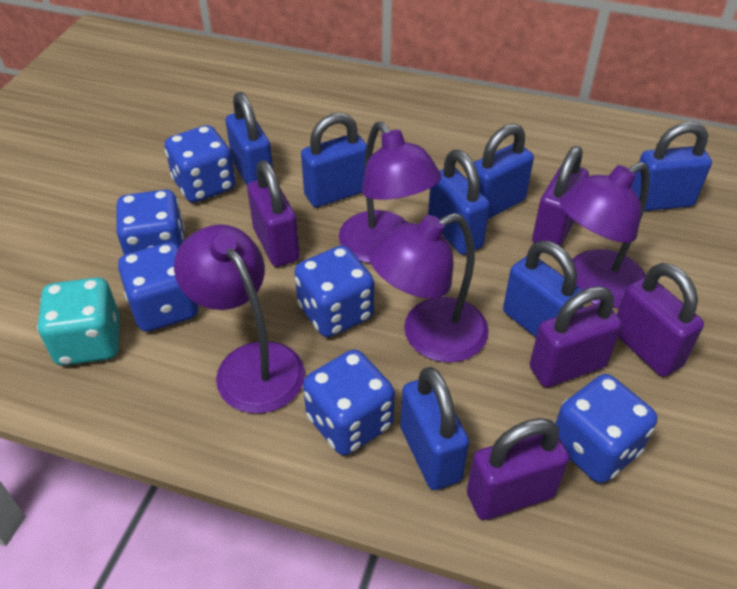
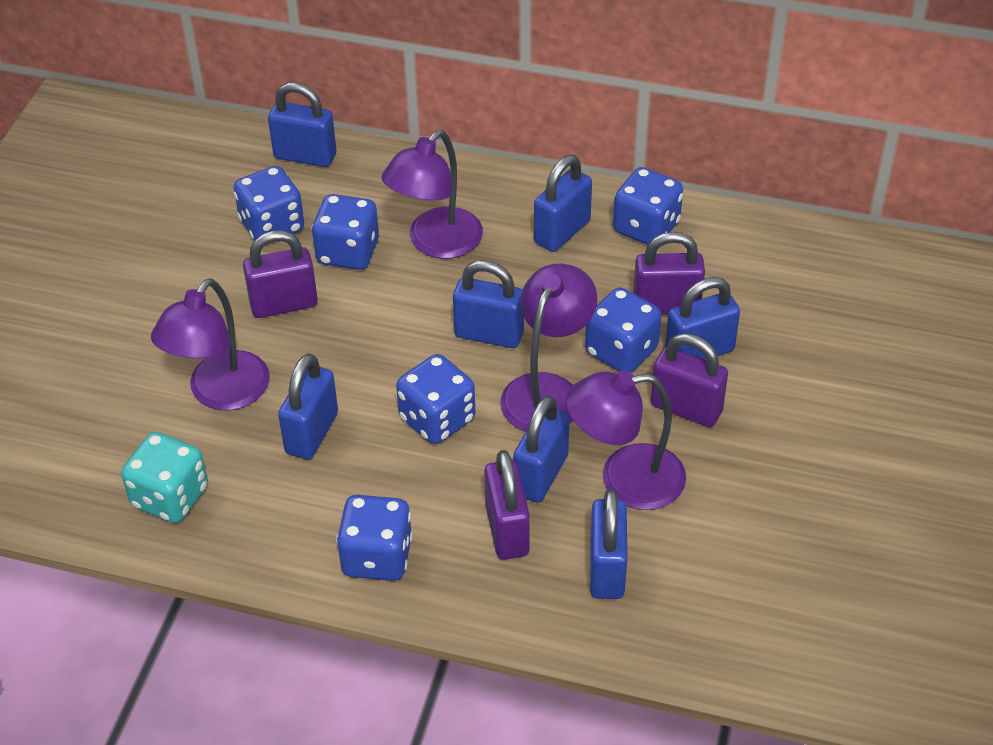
purple padlock: 5 -> 4

